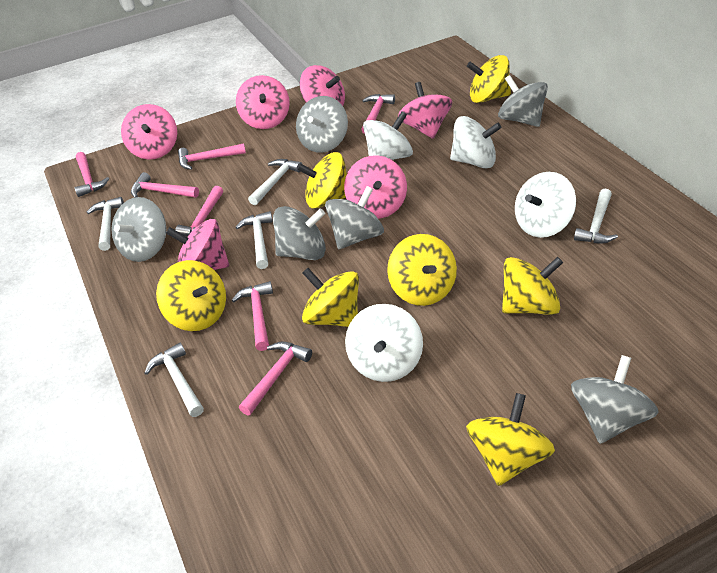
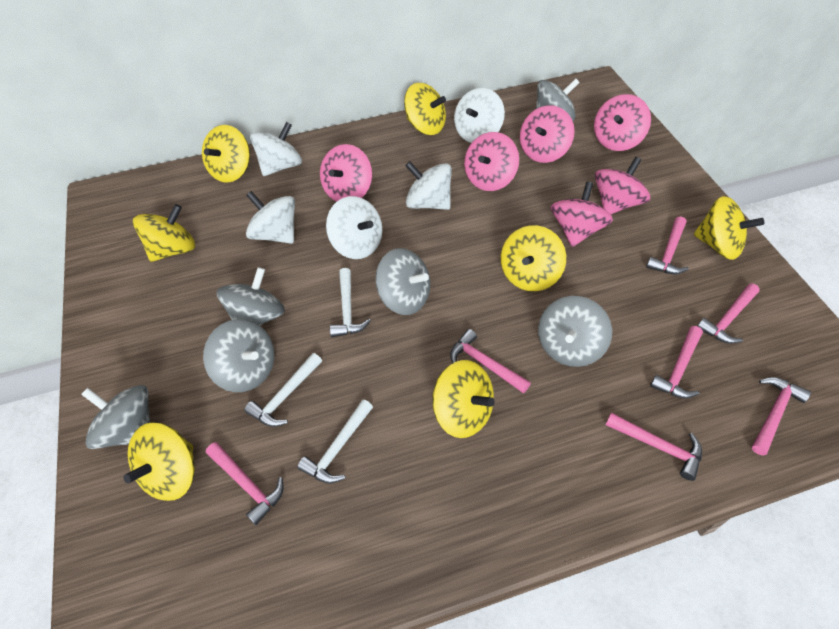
white hammer: 5 -> 3
white spinning top: 4 -> 5

